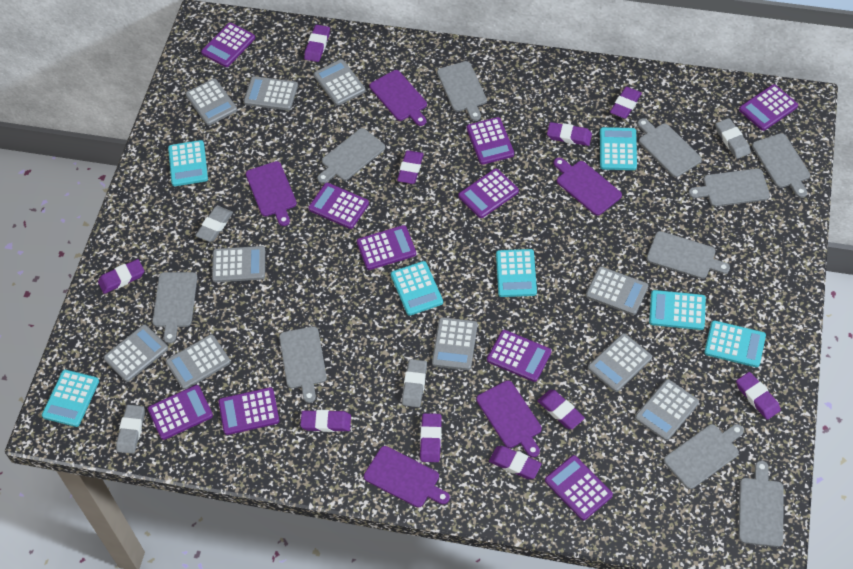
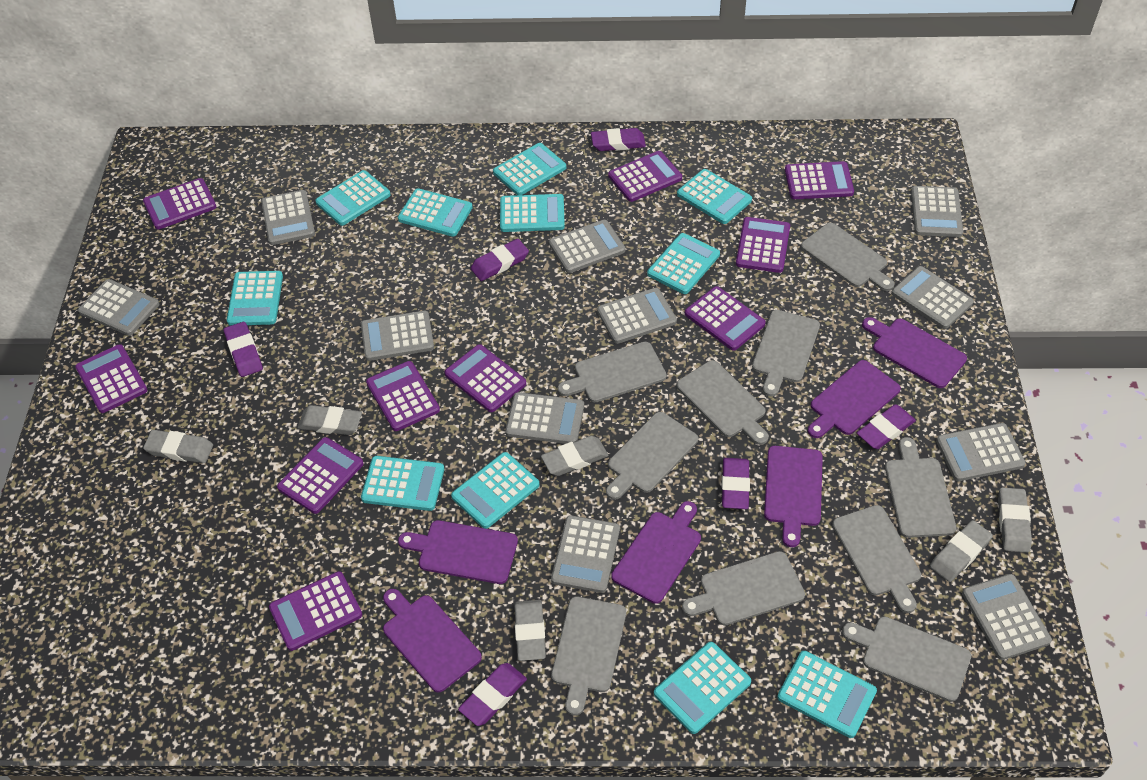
grey calculator: 10 -> 11
grey eraser: 4 -> 6
purple cutting board: 5 -> 6
purple eraser: 10 -> 6
turquoise calculator: 7 -> 11

